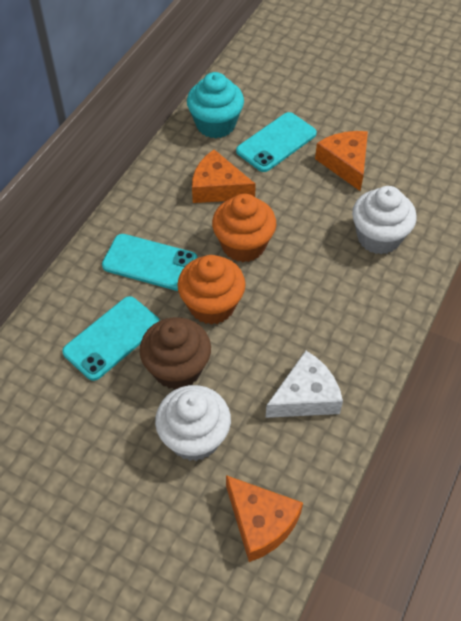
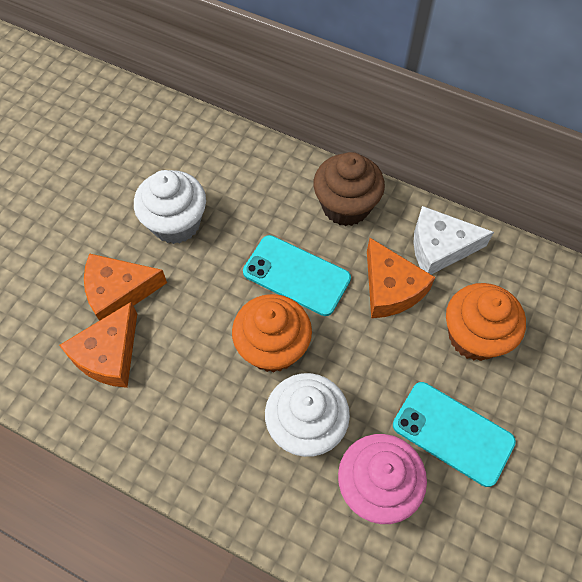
pink cupcake: 0 -> 1
turquoise cupcake: 1 -> 0
turquoise phone: 3 -> 2

